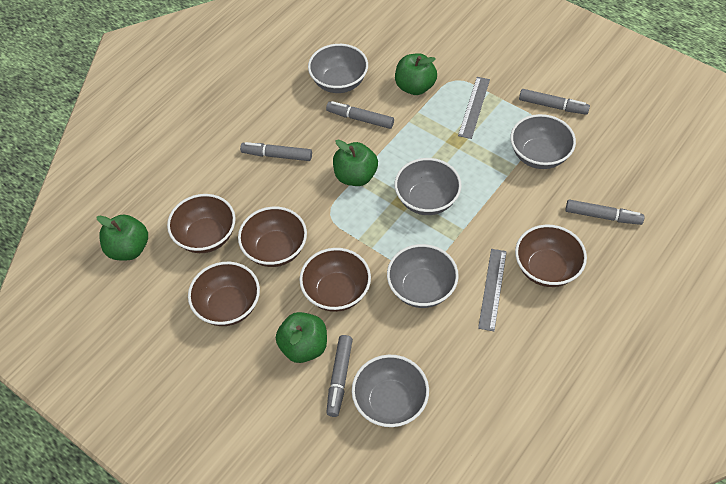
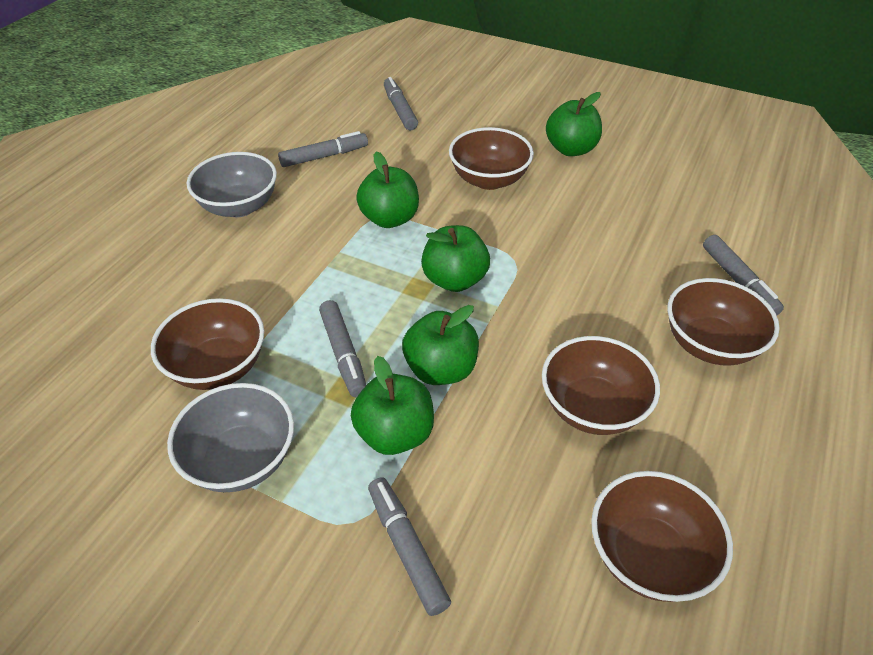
green apple: 4 -> 5
grey bowl: 5 -> 2
grey ruler: 2 -> 0

